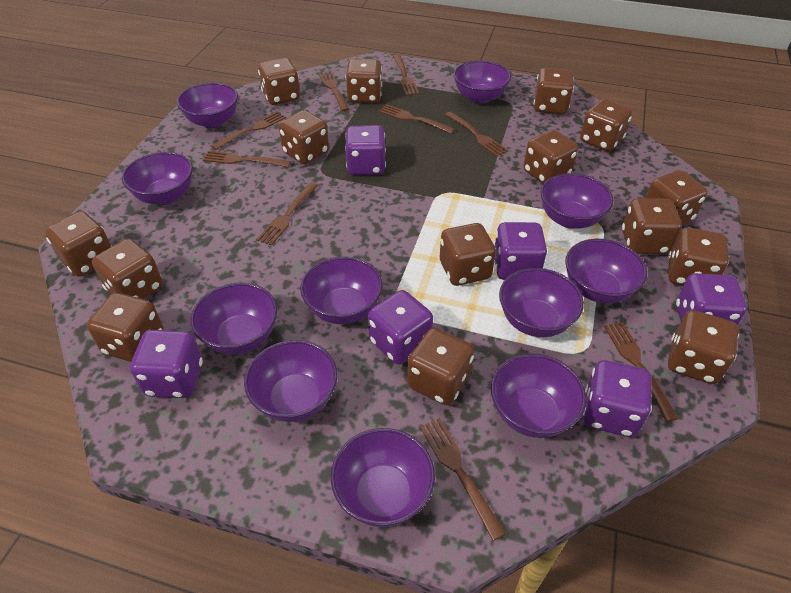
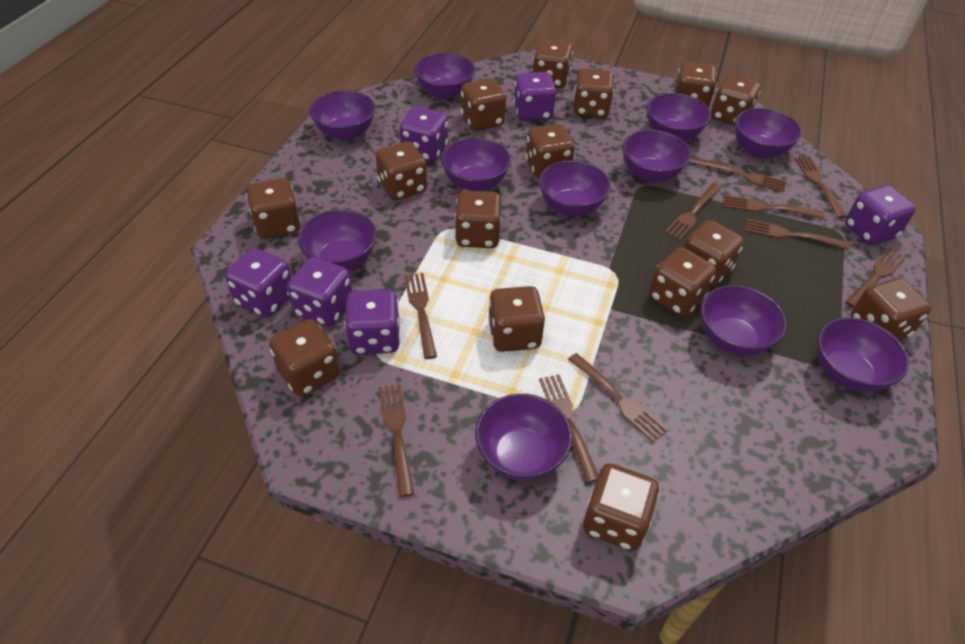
brown fork: 9 -> 10

